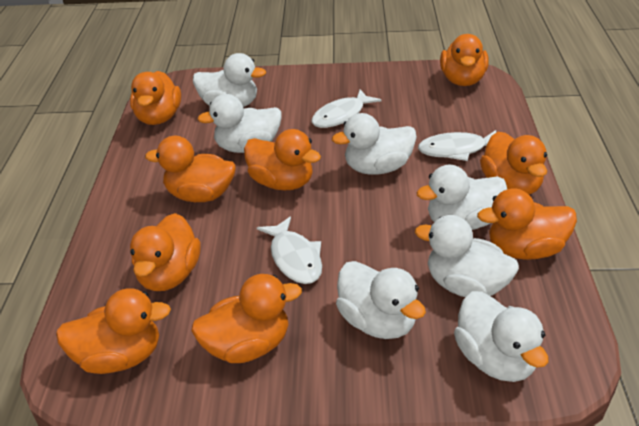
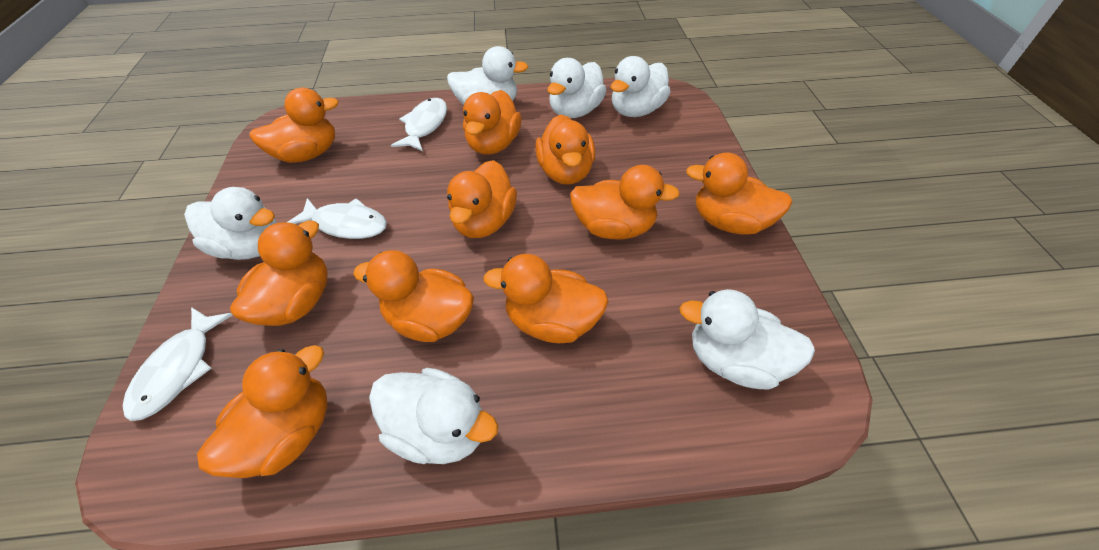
orange duck: 9 -> 10
white duck: 7 -> 6

